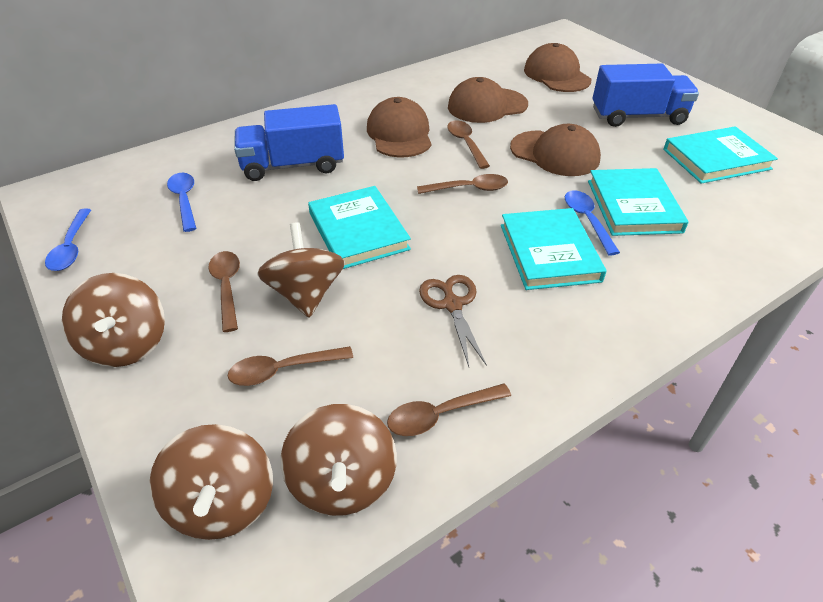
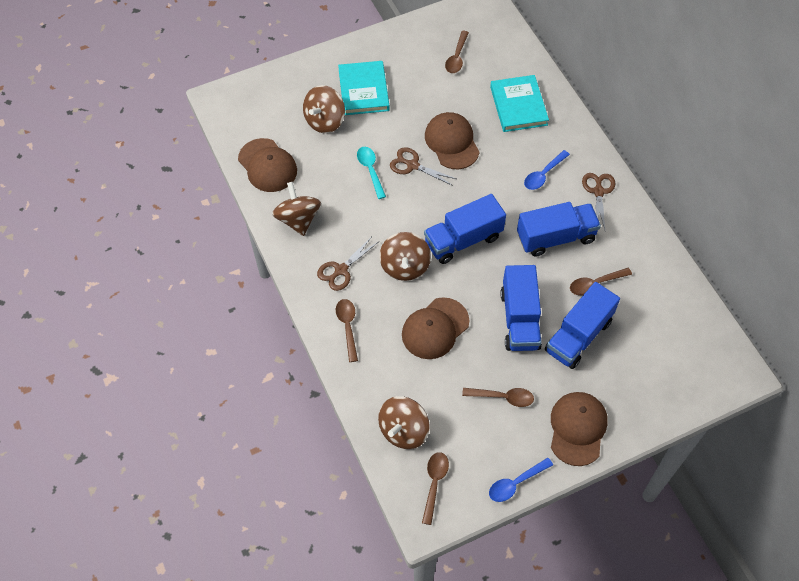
blue spoon: 3 -> 2
blue truck: 2 -> 4
brown scissors: 1 -> 3
turquoise book: 4 -> 2
turquoise spoon: 0 -> 1

